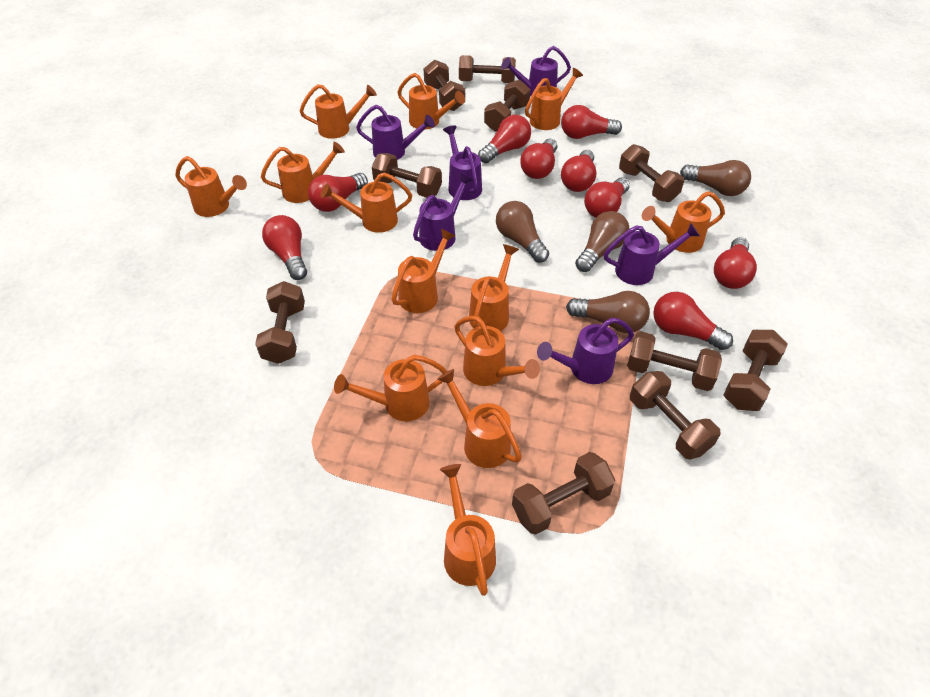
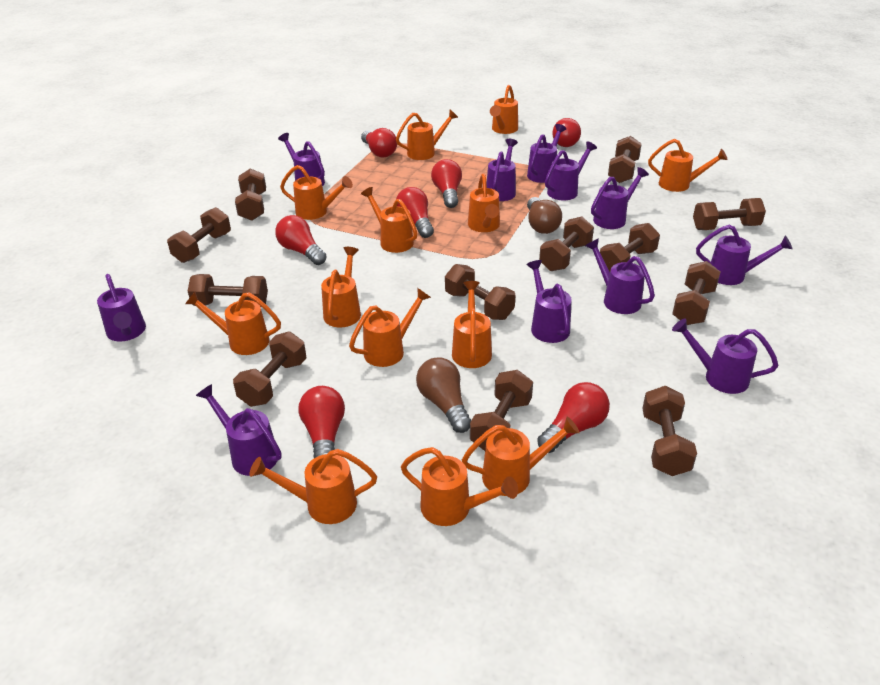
brown dumbbell: 10 -> 12
brown light bulb: 4 -> 2
purple watering can: 6 -> 11
red light bulb: 9 -> 7

